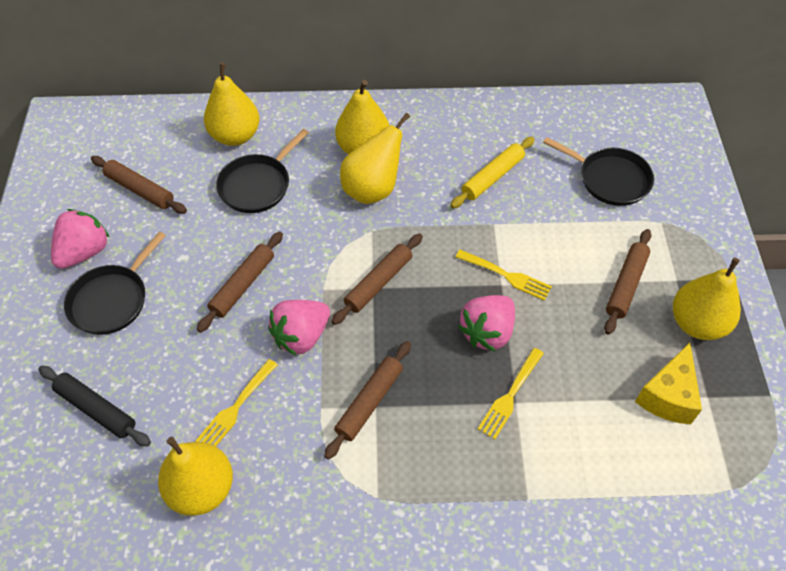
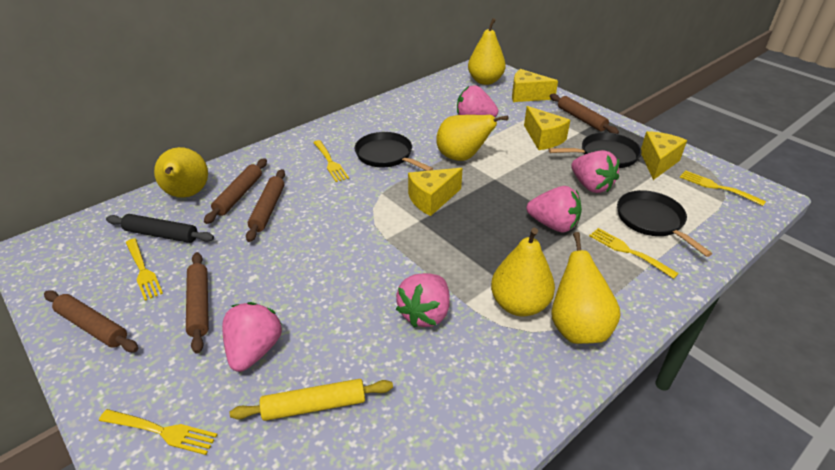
pink strawberry: 3 -> 5
yellow cheese: 1 -> 4
yellow fork: 3 -> 5

